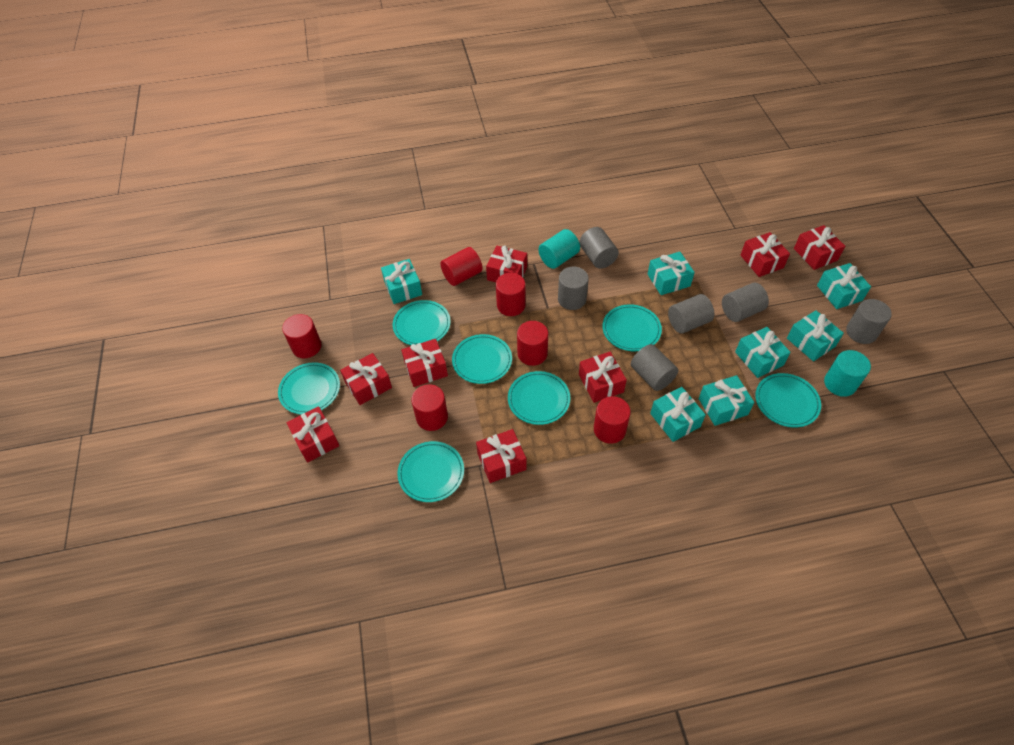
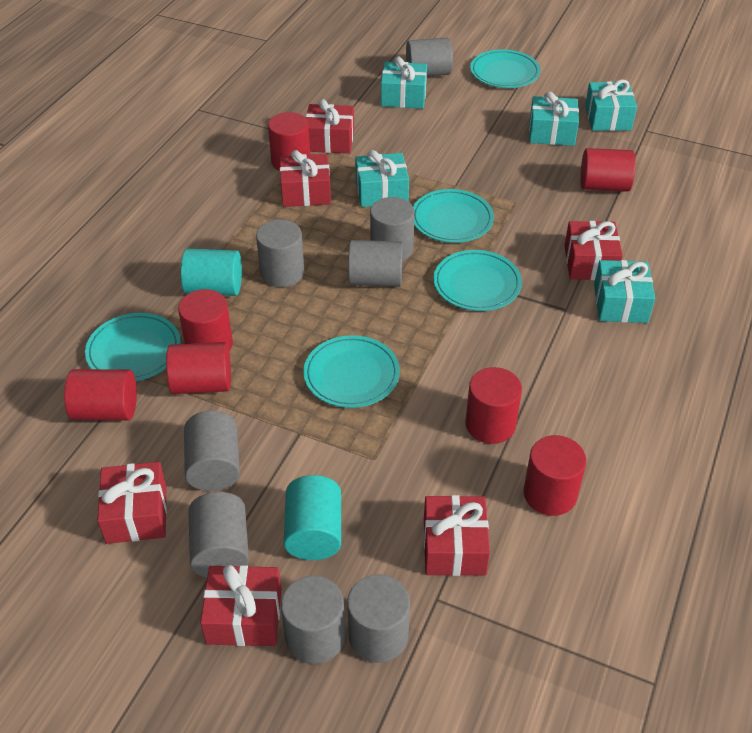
grey cylinder: 6 -> 8
red cylinder: 6 -> 7
red gift: 8 -> 6
turquoise gift: 7 -> 5
turquoise plate: 7 -> 5

